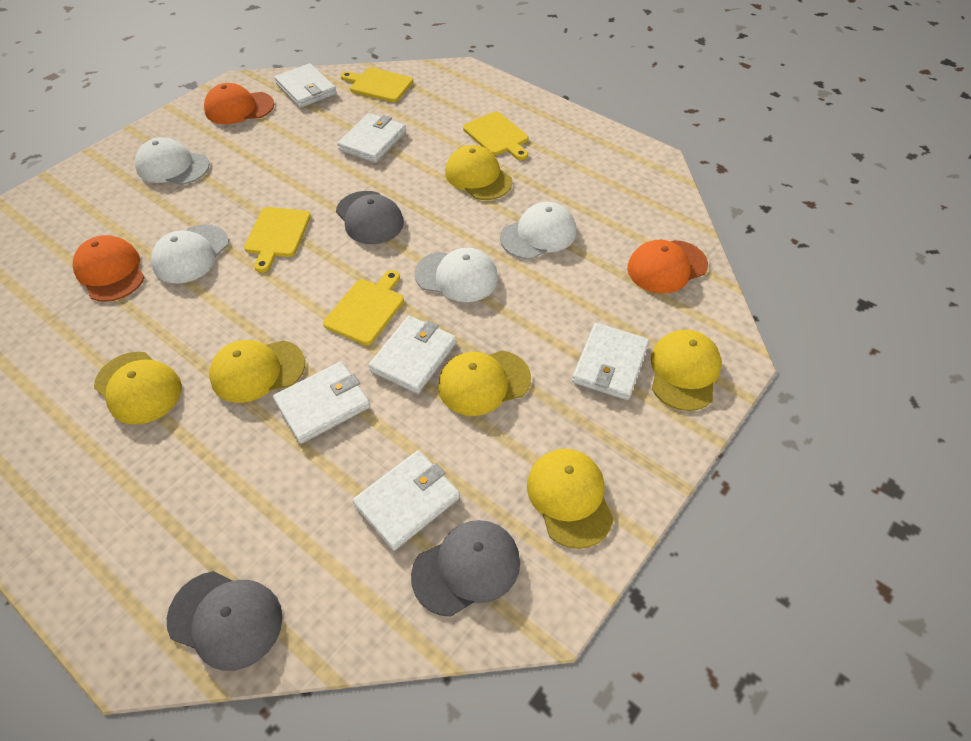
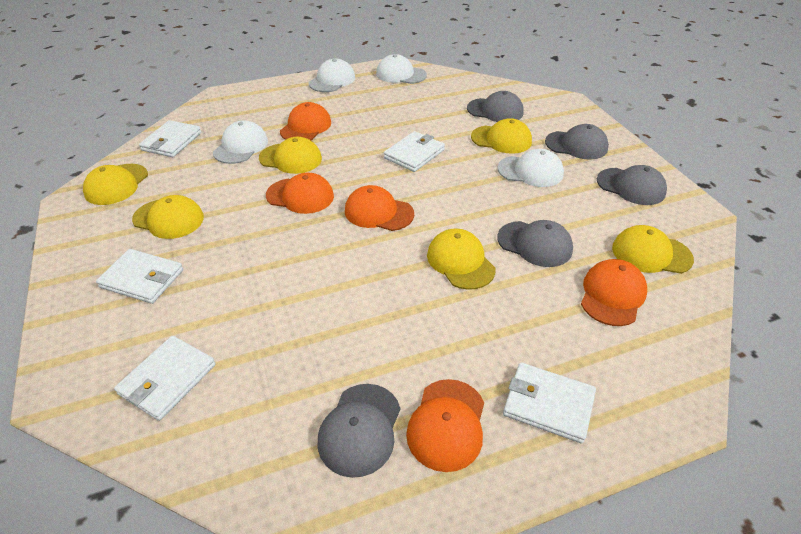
grey cap: 3 -> 5
orange cap: 3 -> 5
white wallet: 6 -> 5
yellow cutting board: 4 -> 0

